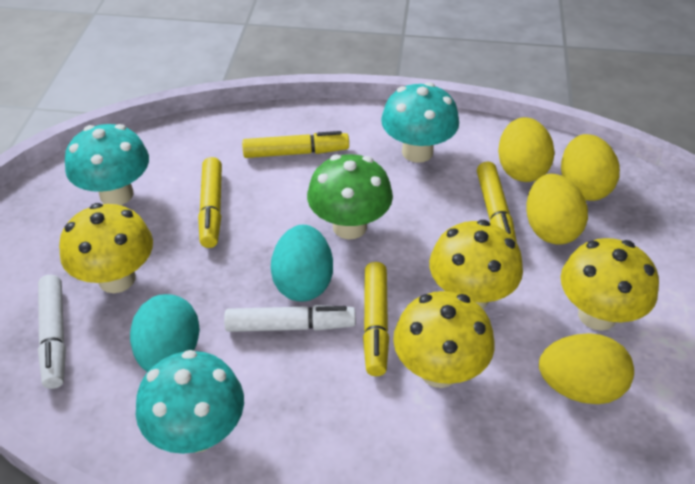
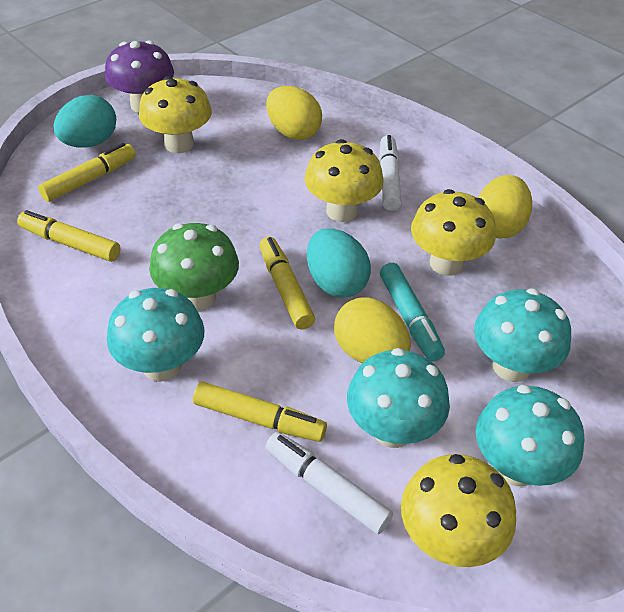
purple mushroom: 0 -> 1
turquoise marker: 0 -> 1
turquoise mushroom: 3 -> 4
yellow egg: 4 -> 3

